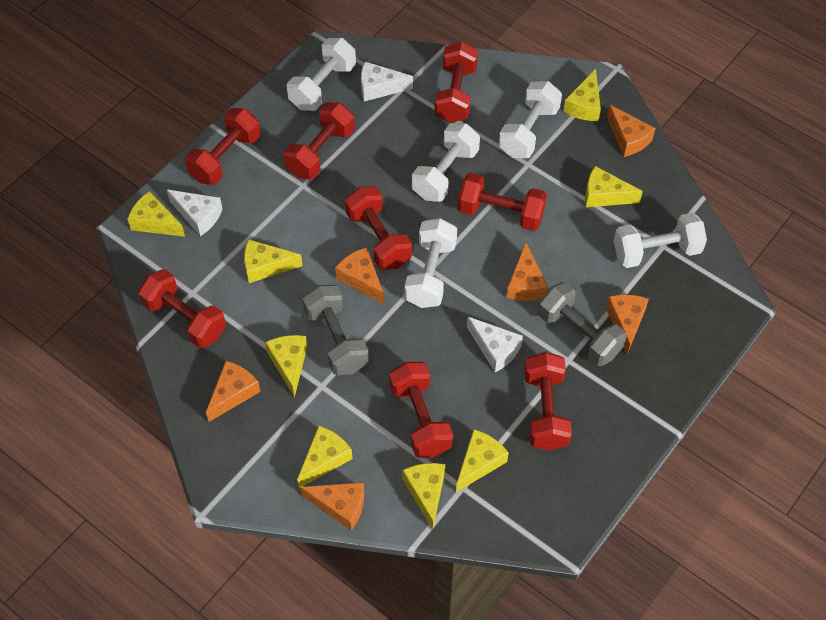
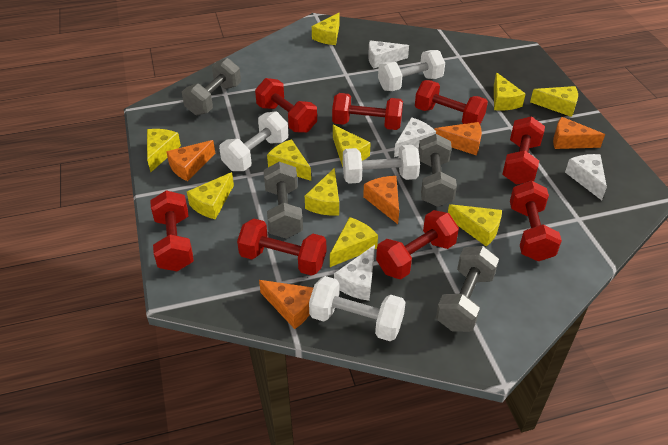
grey dumbbell: 2 -> 4
orange cheese: 6 -> 5
white cheese: 3 -> 4
white dumbbell: 5 -> 4
yellow cheese: 8 -> 10

